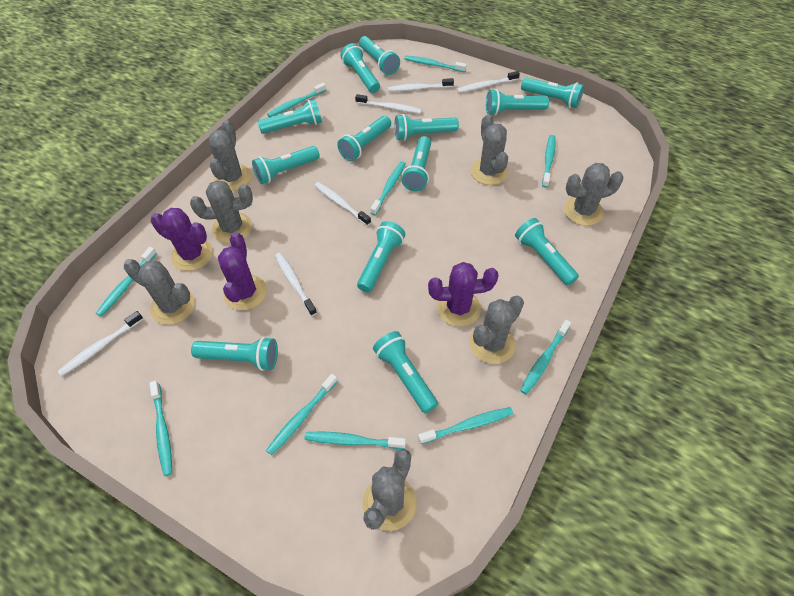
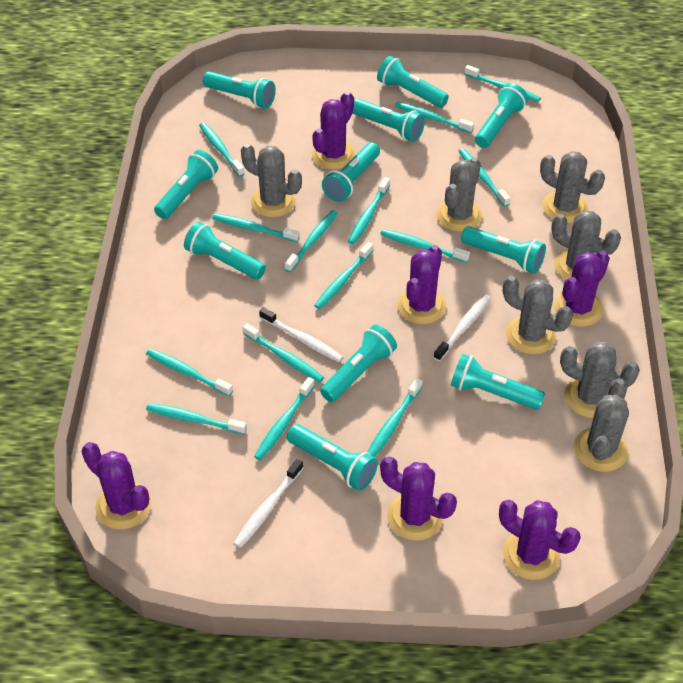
purple cactus: 3 -> 6
turquoise flashlight: 13 -> 11
turquoise toothbrush: 10 -> 14
white toothbrush: 6 -> 3

